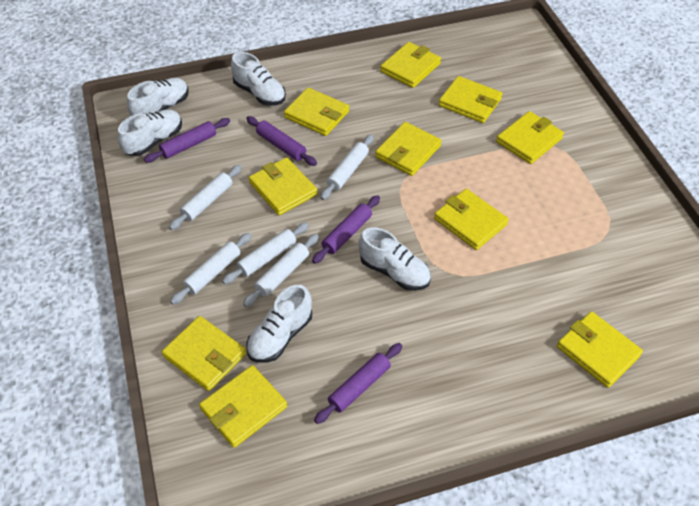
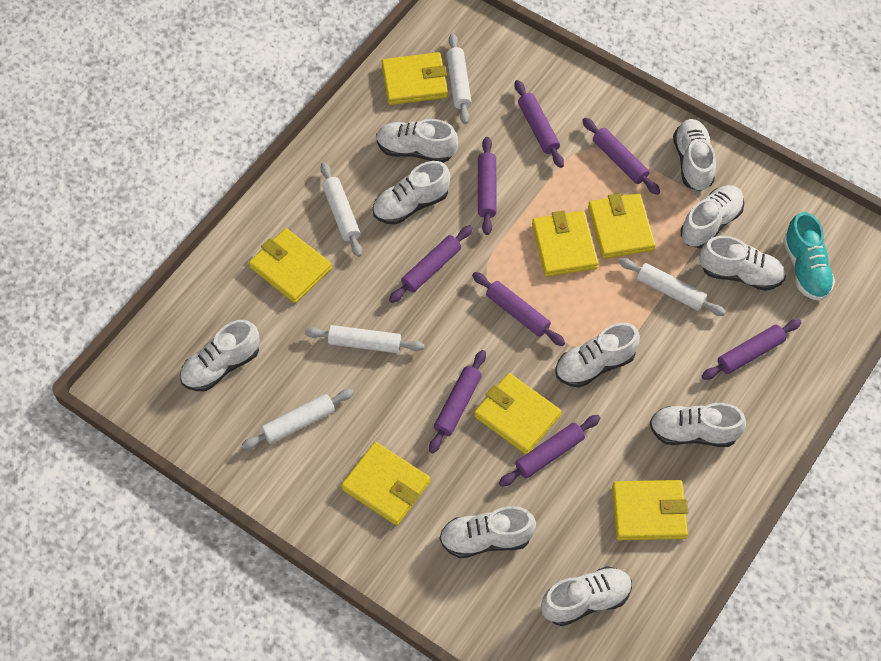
purple rolling pin: 4 -> 8
turquoise shoe: 0 -> 1
white shoe: 5 -> 10
yellow wallet: 10 -> 7

